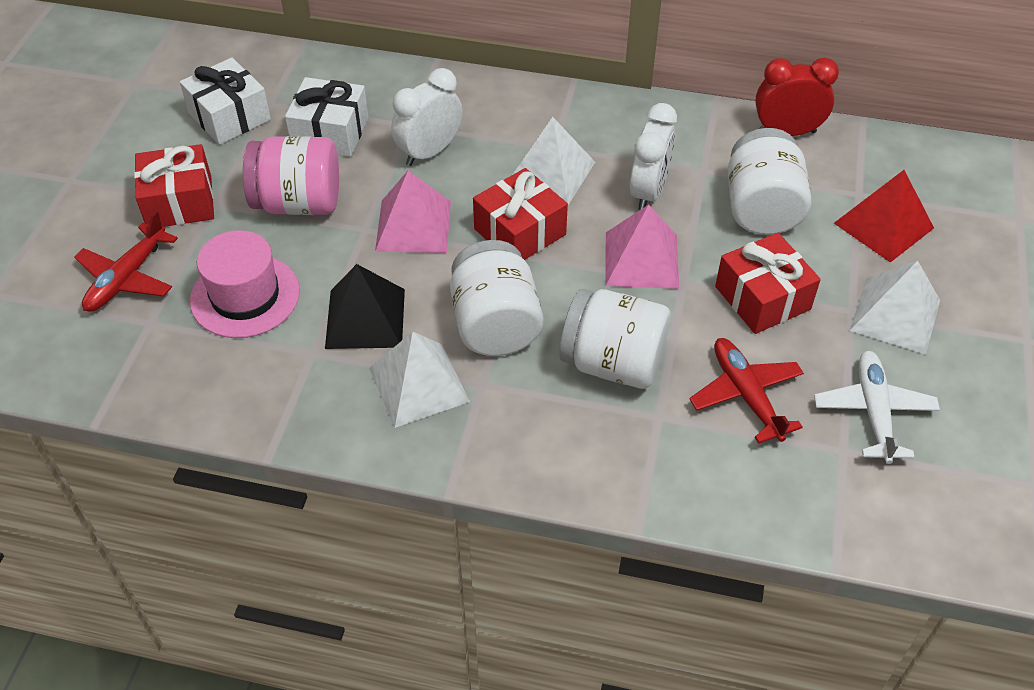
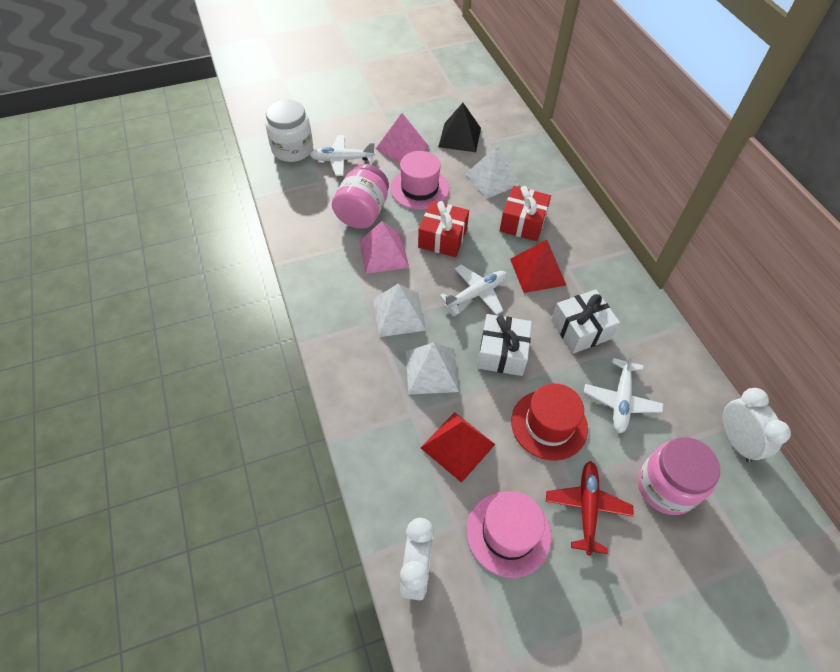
pink hat: 1 -> 2
pink jar: 1 -> 2
red clock: 1 -> 0
red gift: 3 -> 2
red hat: 0 -> 1
red plane: 2 -> 1
red pyramid: 1 -> 2
white jar: 3 -> 1
white plane: 1 -> 3

